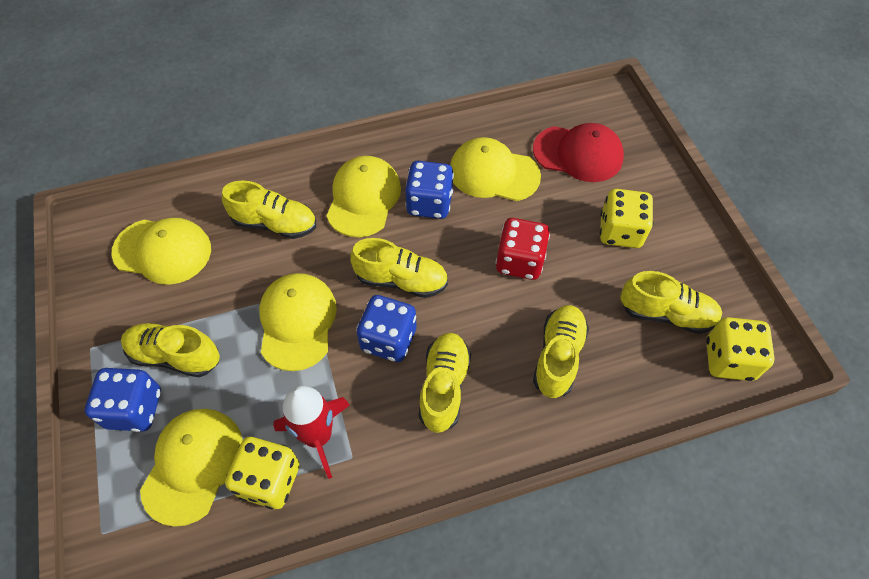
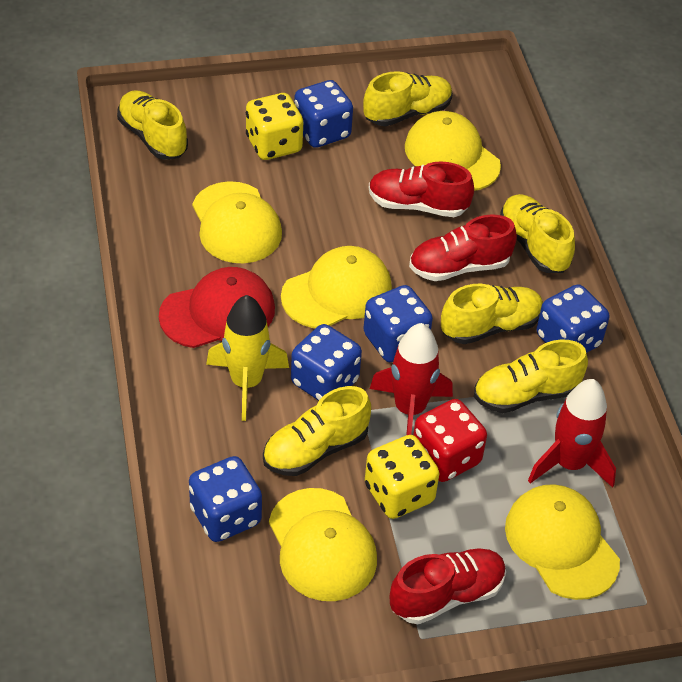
blue dice: 3 -> 5
red rocket: 1 -> 2
red shoe: 0 -> 3
yellow dice: 3 -> 2
yellow rocket: 0 -> 1

